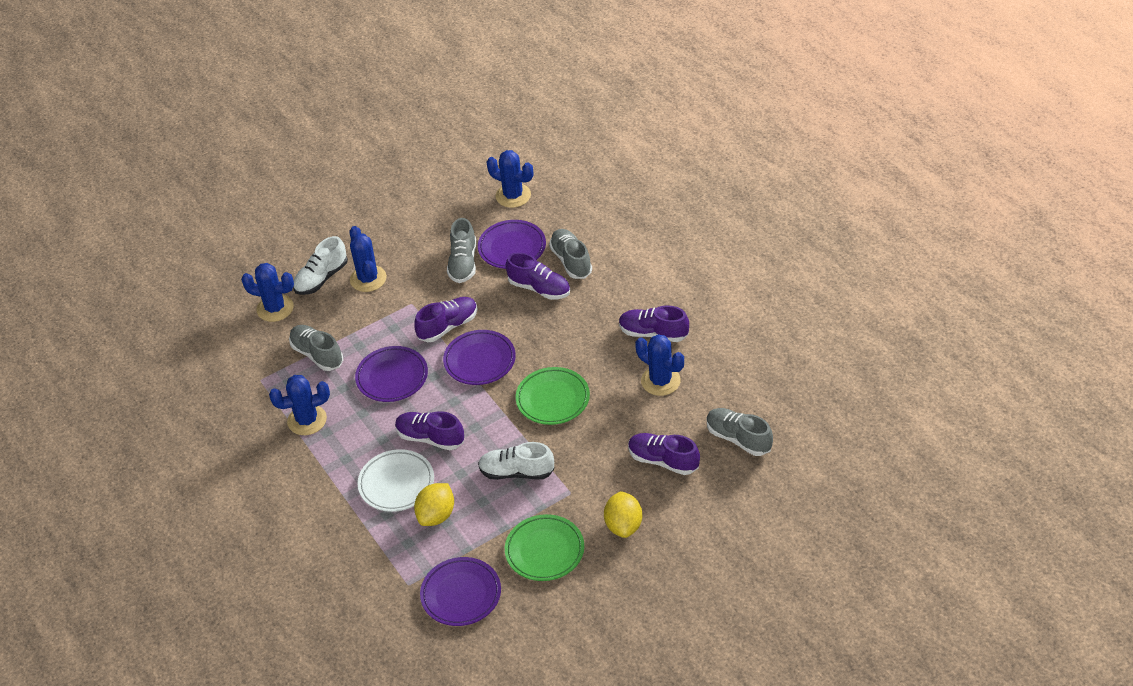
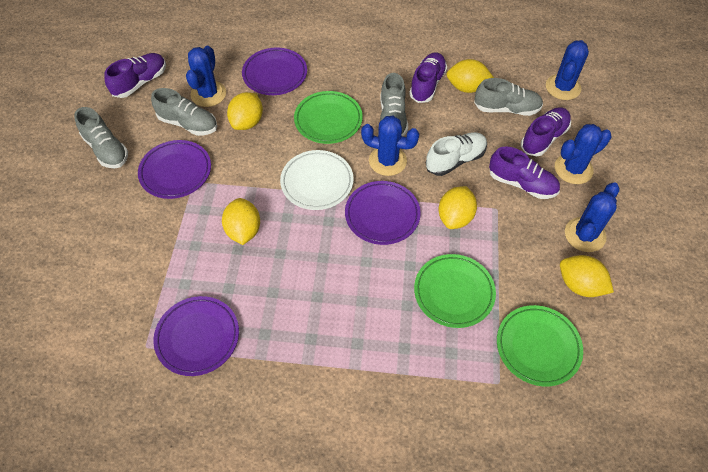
green plate: 2 -> 3
purple shoe: 5 -> 4
white shoe: 2 -> 1
yellow lemon: 2 -> 5

